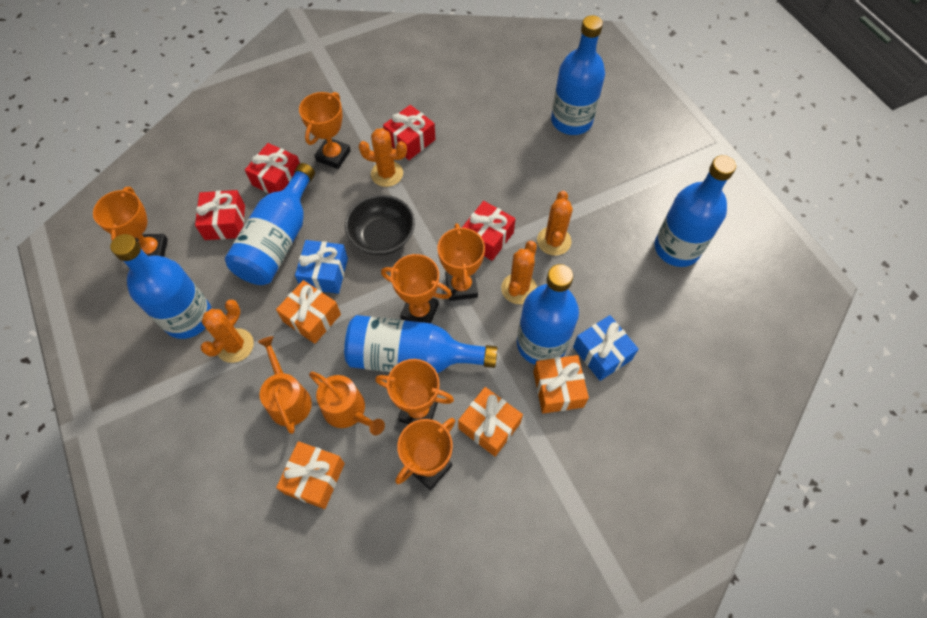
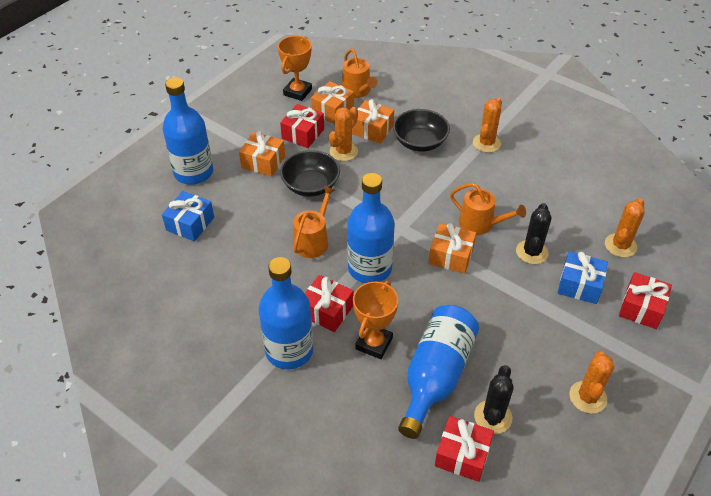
black bowl: 1 -> 2
black cactus: 0 -> 2
blue bottle: 6 -> 4
orange trophy: 6 -> 2
orange watering can: 2 -> 3

